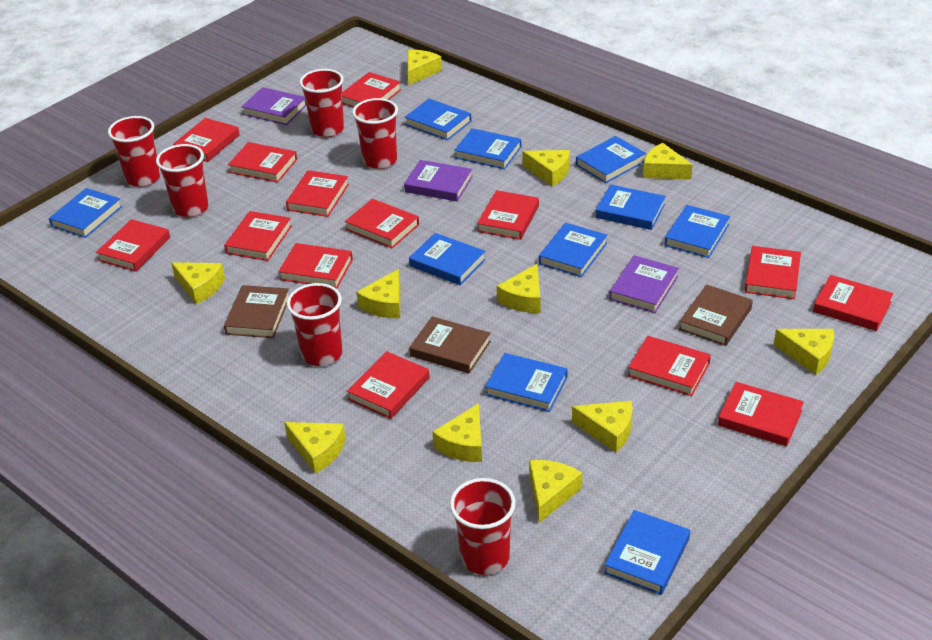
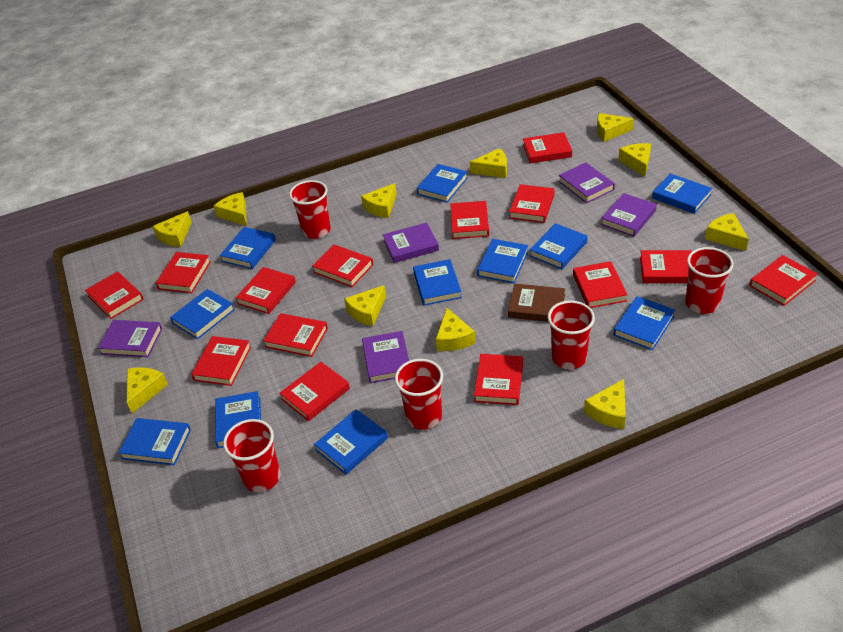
blue book: 10 -> 11
brown book: 3 -> 1
purple book: 3 -> 5
red cup: 6 -> 5

